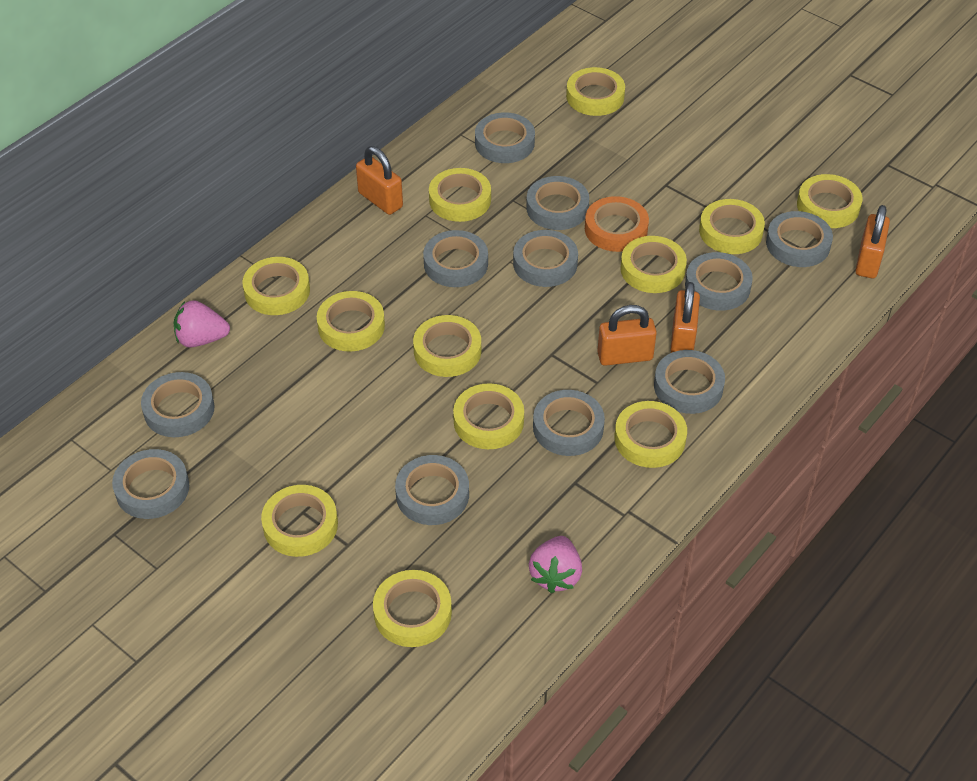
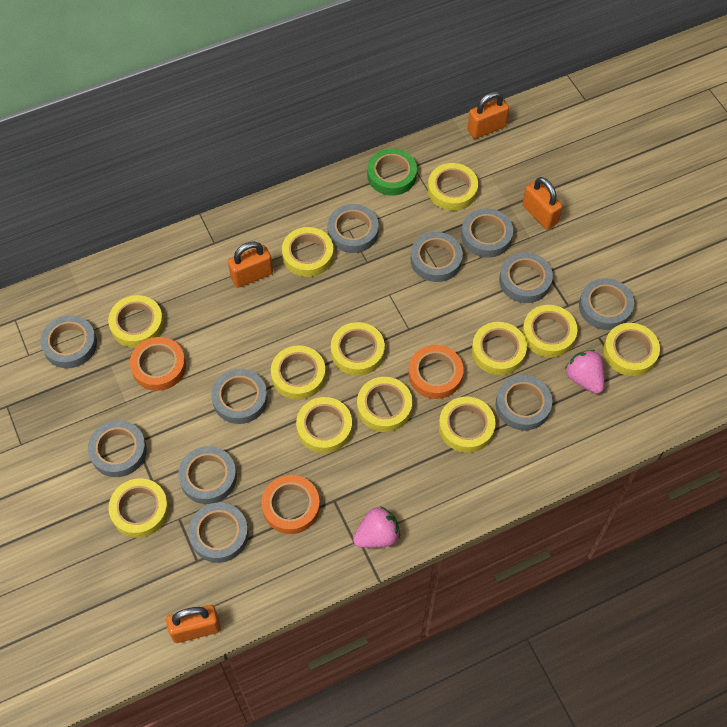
green tape: 0 -> 1
orange tape: 1 -> 3

